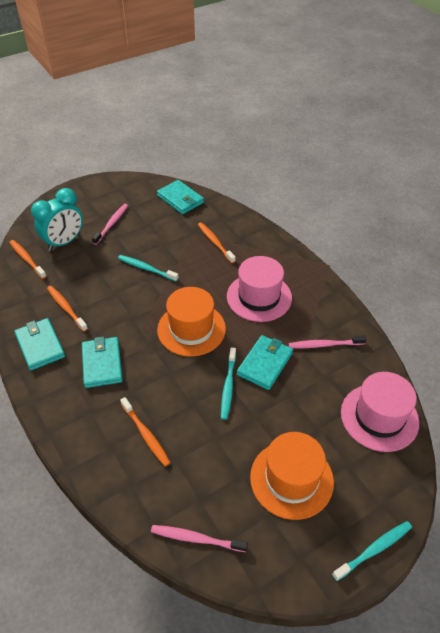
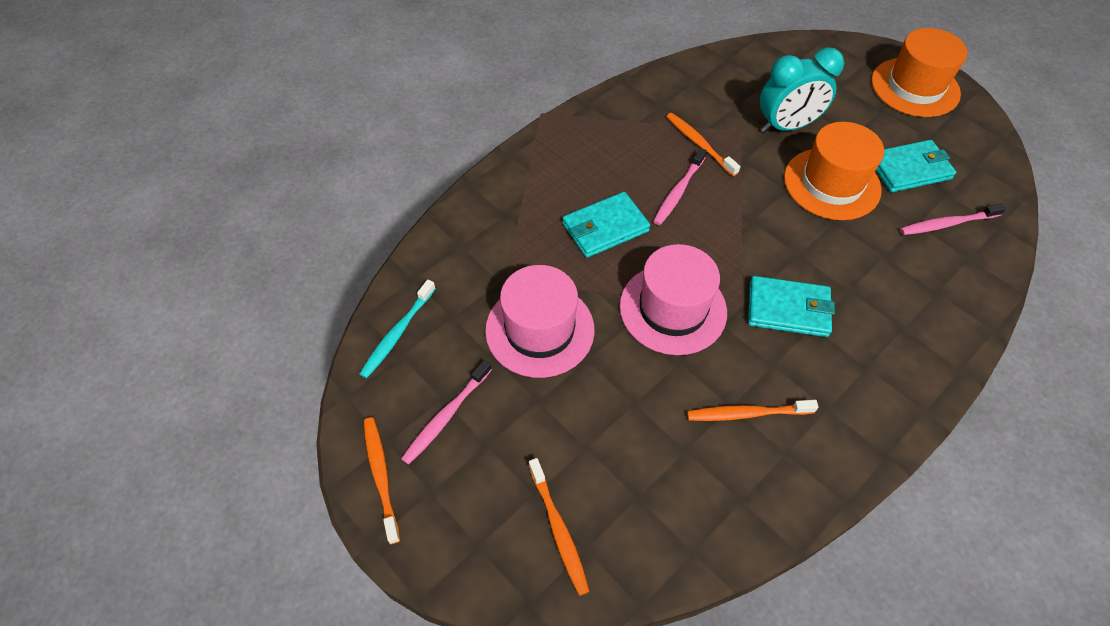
turquoise toothbrush: 3 -> 1
turquoise wallet: 4 -> 3

